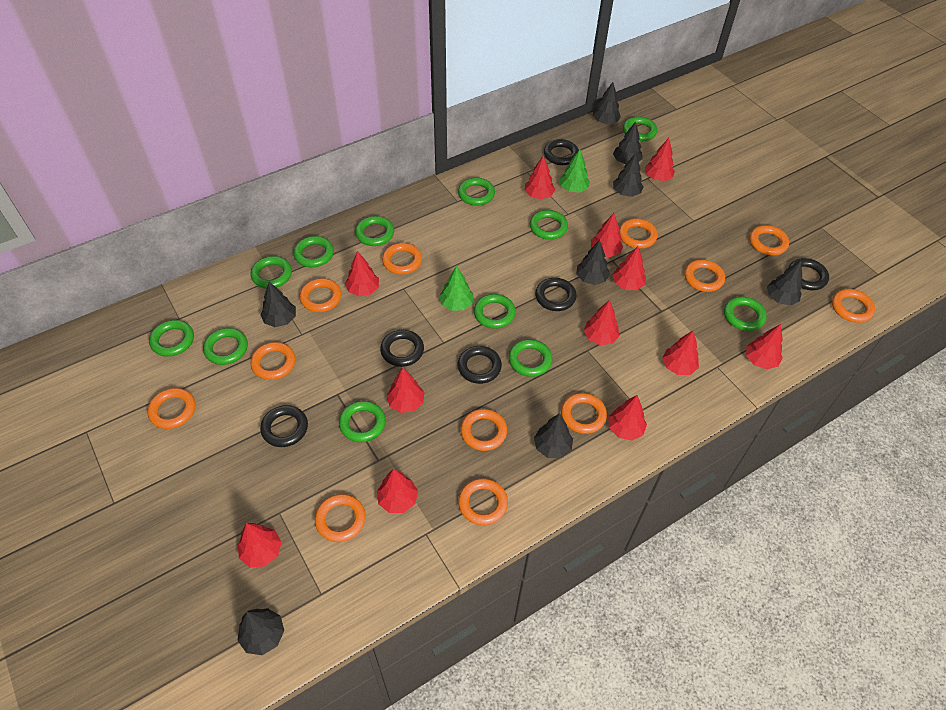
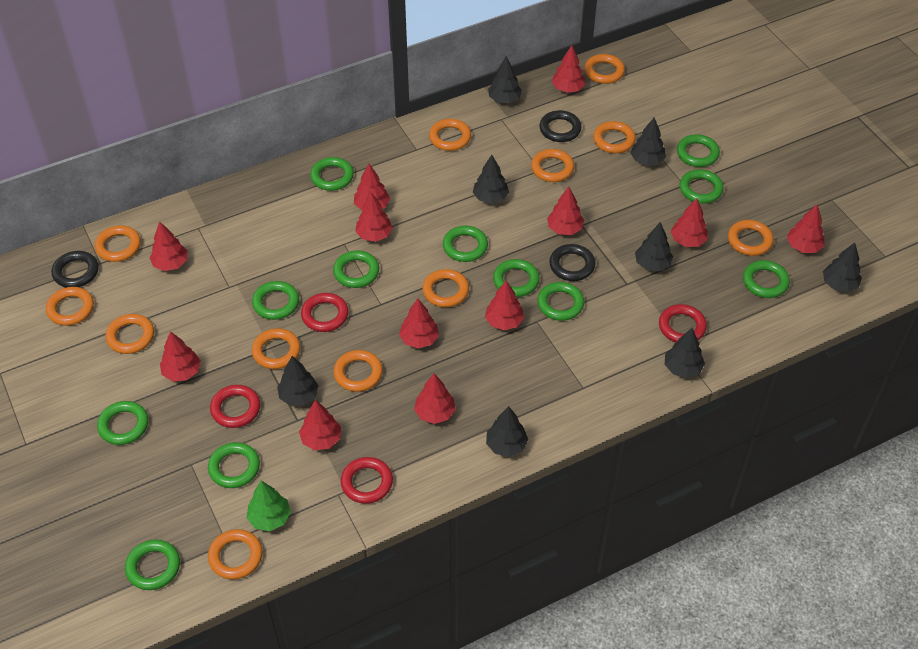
black ring: 6 -> 3
green tree: 2 -> 1
red ring: 0 -> 4

